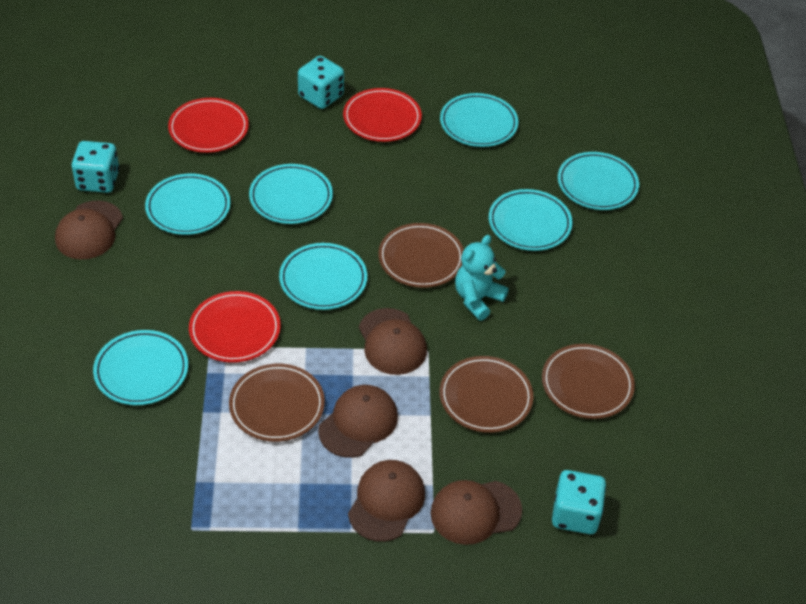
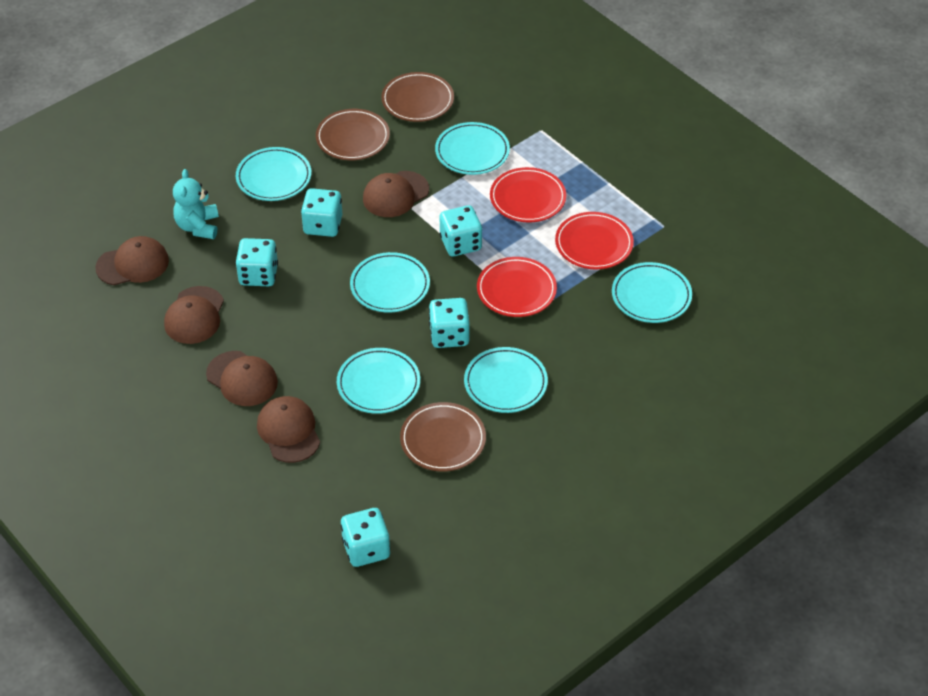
brown plate: 4 -> 3
turquoise dice: 3 -> 5
turquoise plate: 7 -> 6

